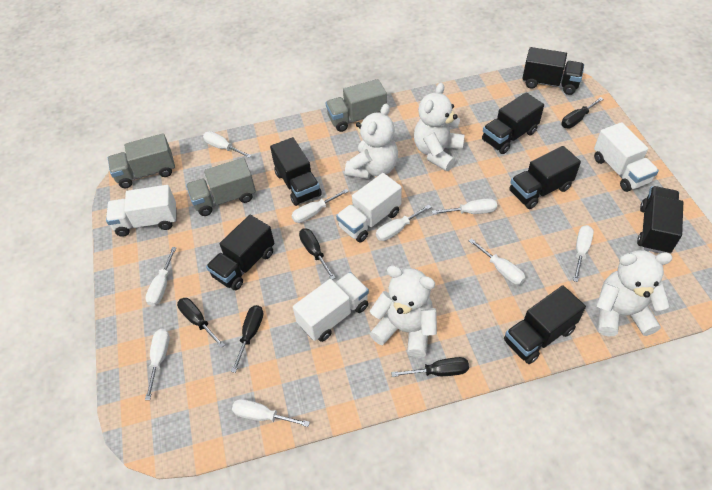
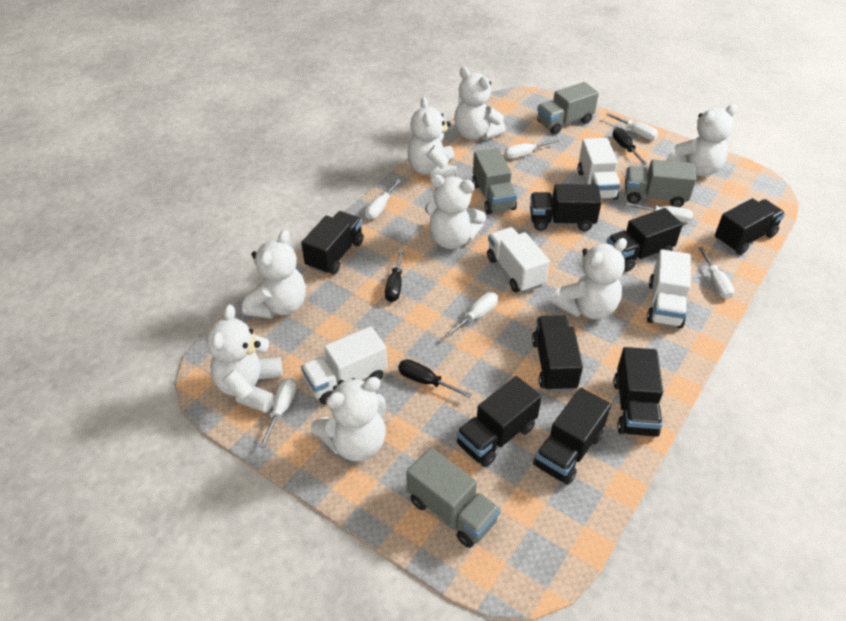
black screwdriver: 5 -> 3
black truck: 7 -> 8
grey truck: 3 -> 4
white screwdriver: 9 -> 7
white teddy bear: 4 -> 8

